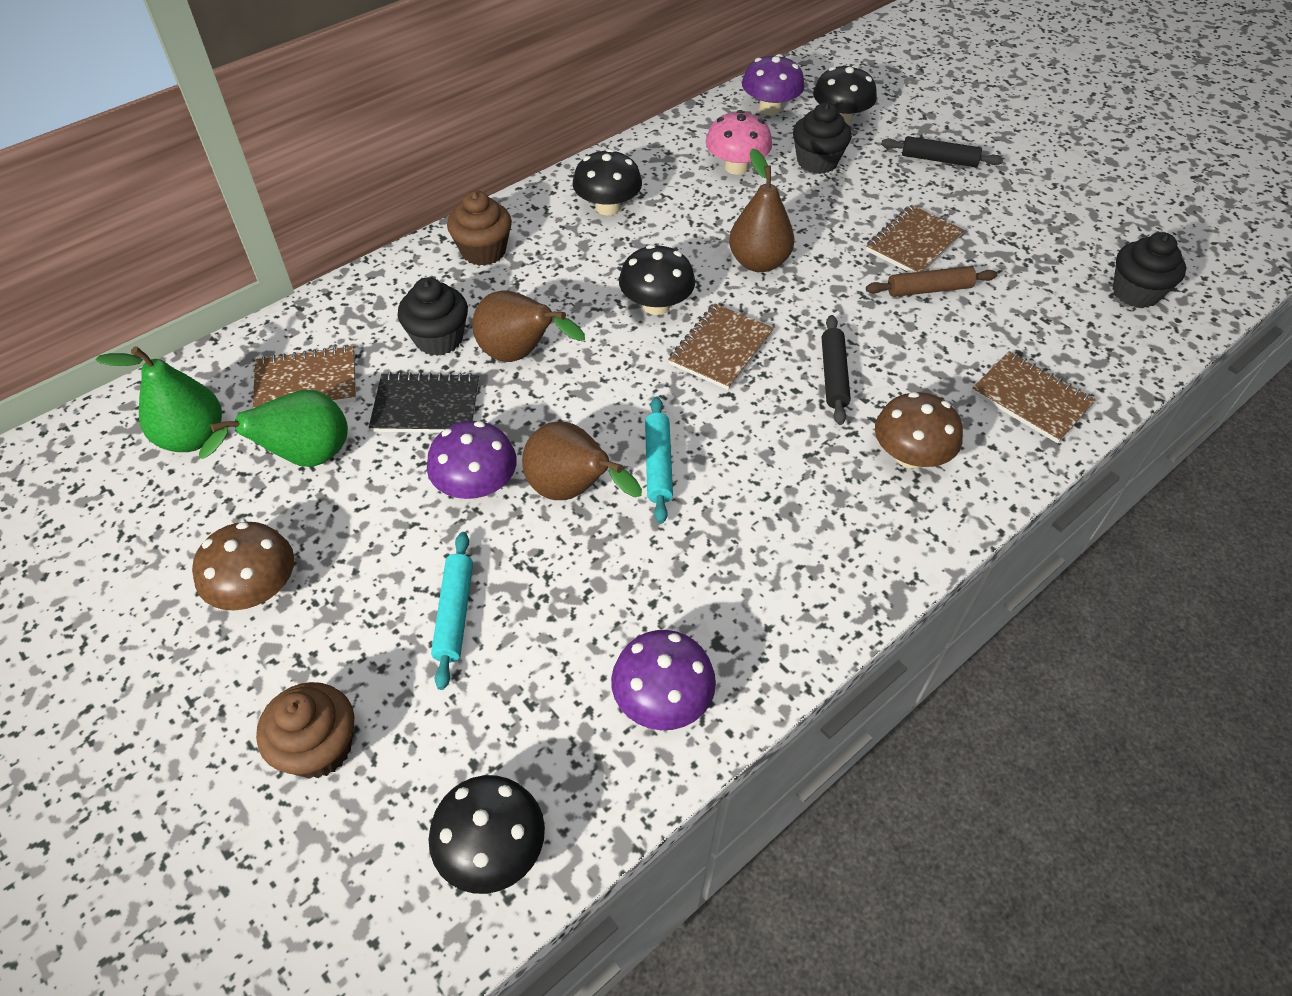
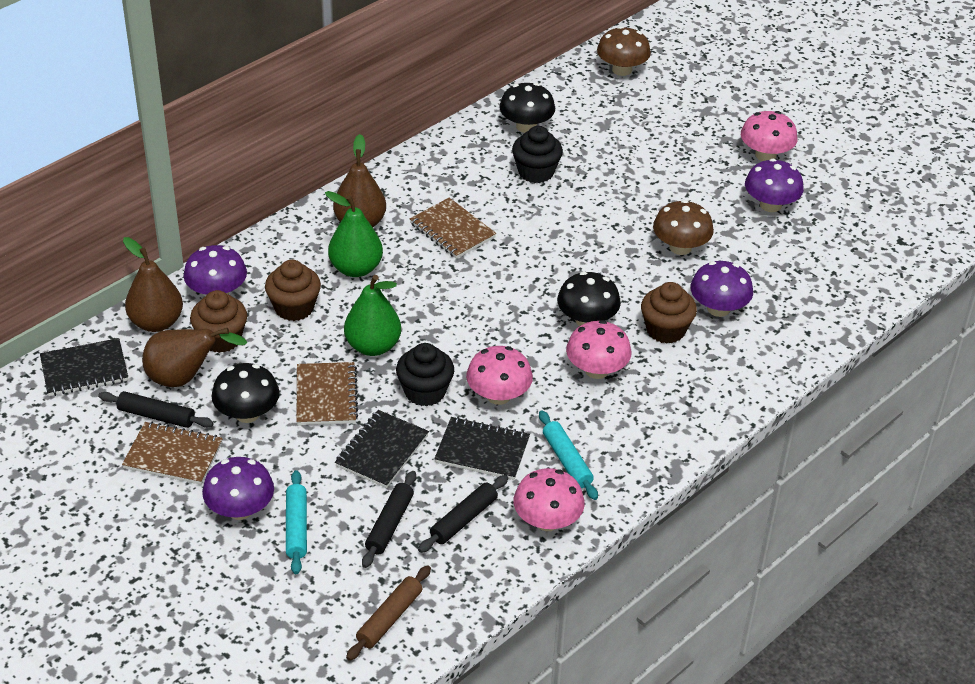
black cupcake: 3 -> 2
black mushroom: 4 -> 3
black notebook: 1 -> 3
black rolling pin: 2 -> 3
brown cupcake: 2 -> 3
brown notebook: 4 -> 3
pink mushroom: 1 -> 4
purple mushroom: 3 -> 4

